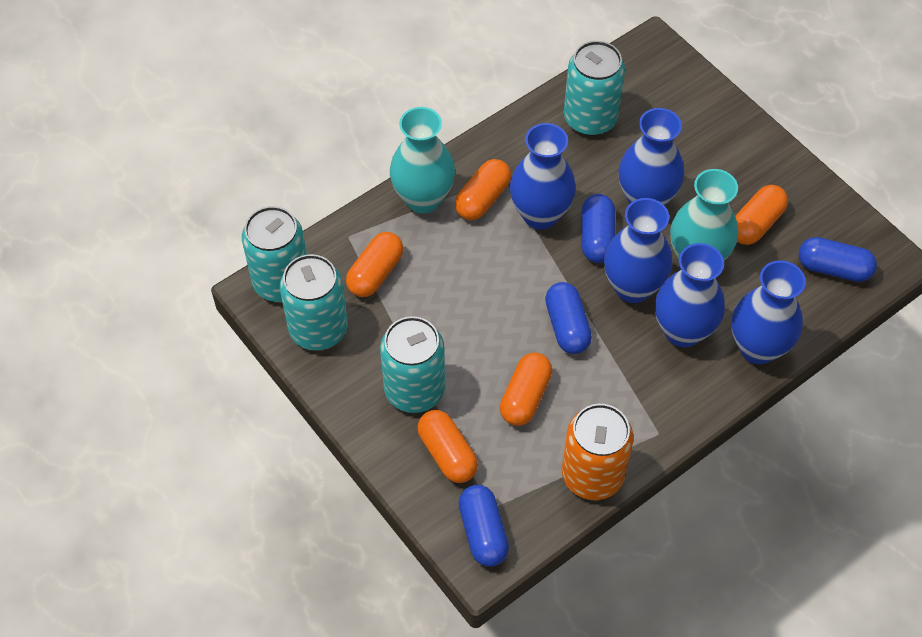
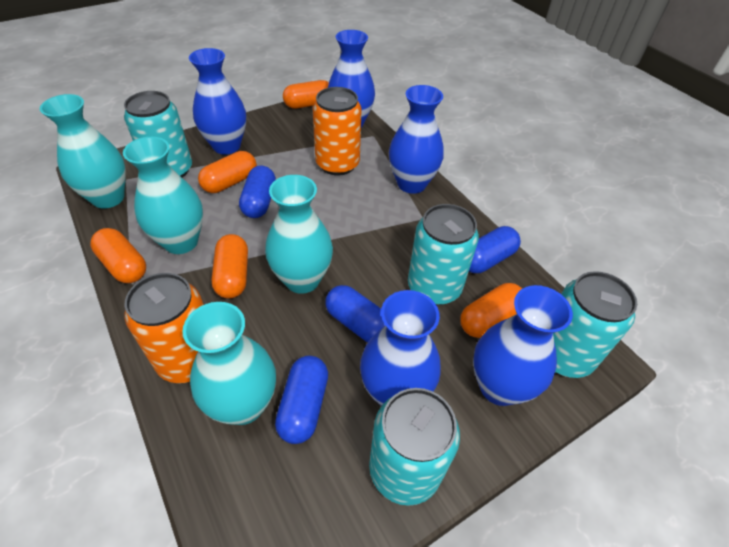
orange can: 1 -> 2
turquoise vase: 2 -> 4

